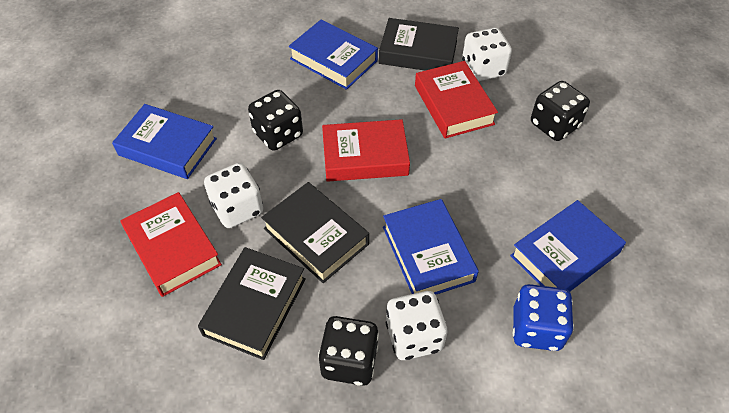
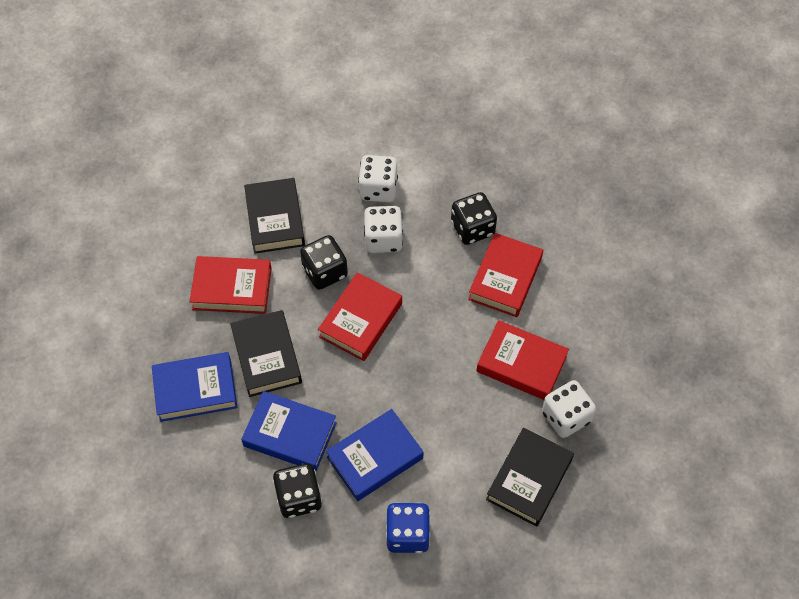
blue book: 4 -> 3
red book: 3 -> 4

